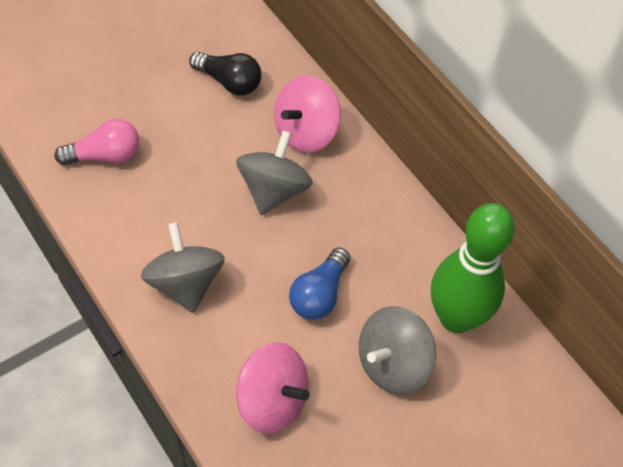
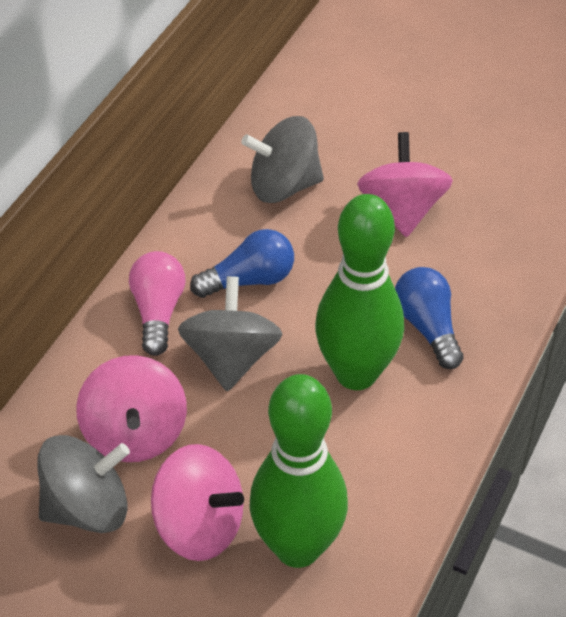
black light bulb: 1 -> 0
blue light bulb: 1 -> 2
green bowling pin: 1 -> 2
pink spinning top: 2 -> 3

